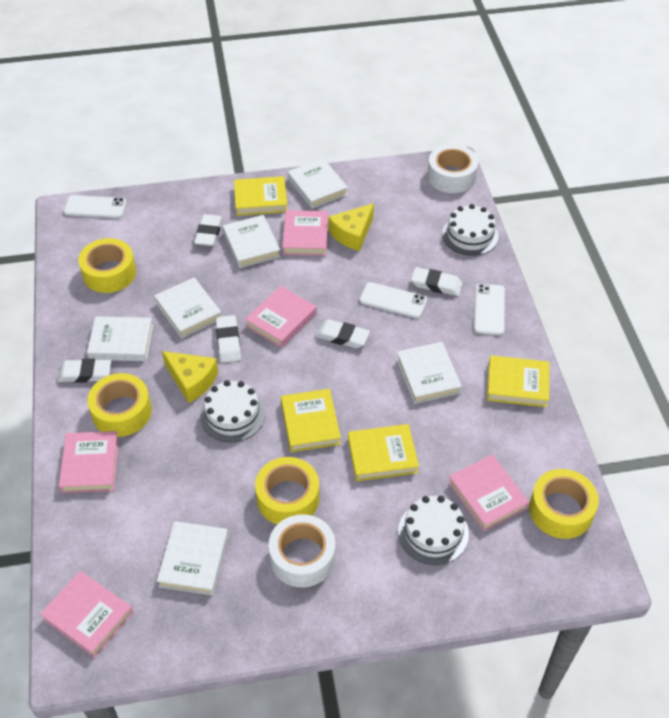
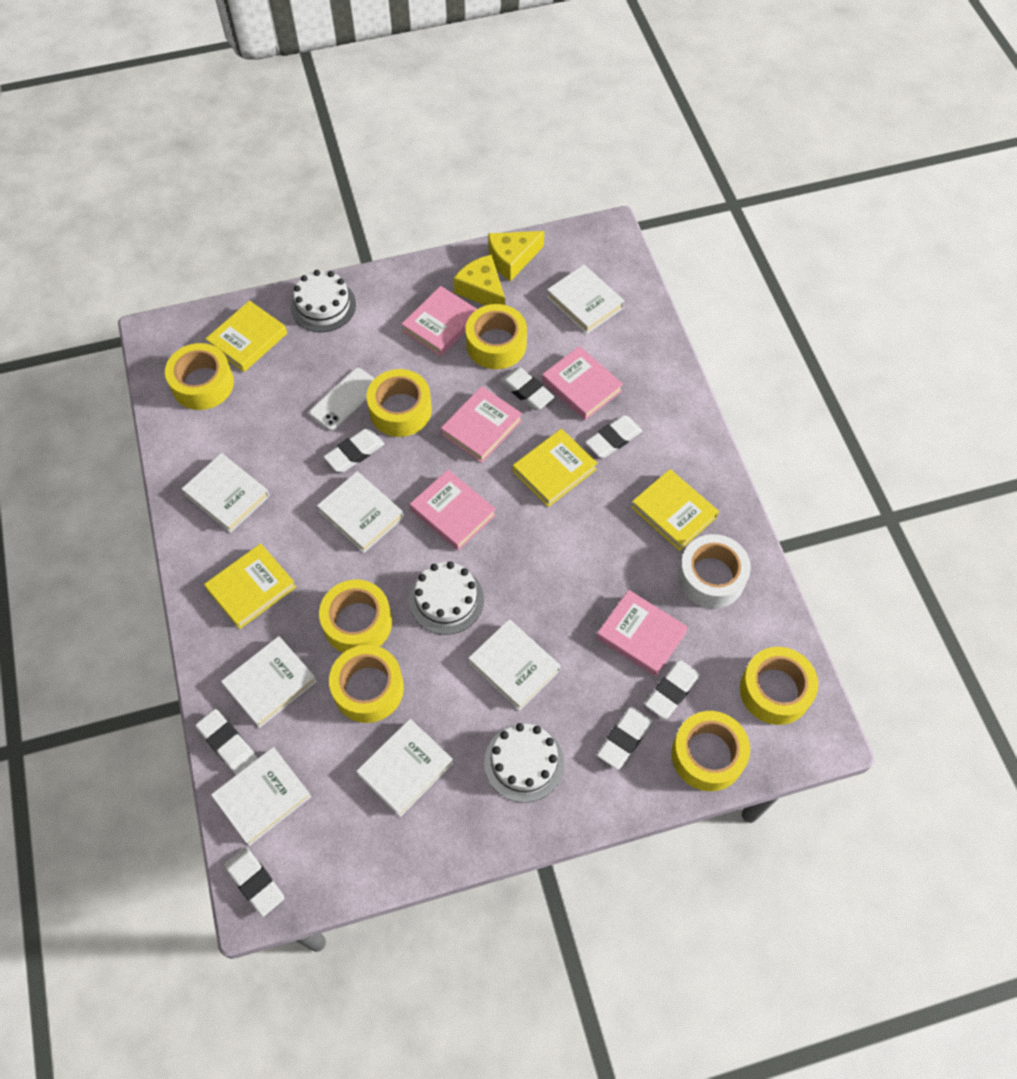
white book: 6 -> 7
white eraser: 5 -> 7
white phone: 3 -> 1
white tape: 2 -> 1
yellow tape: 4 -> 7

